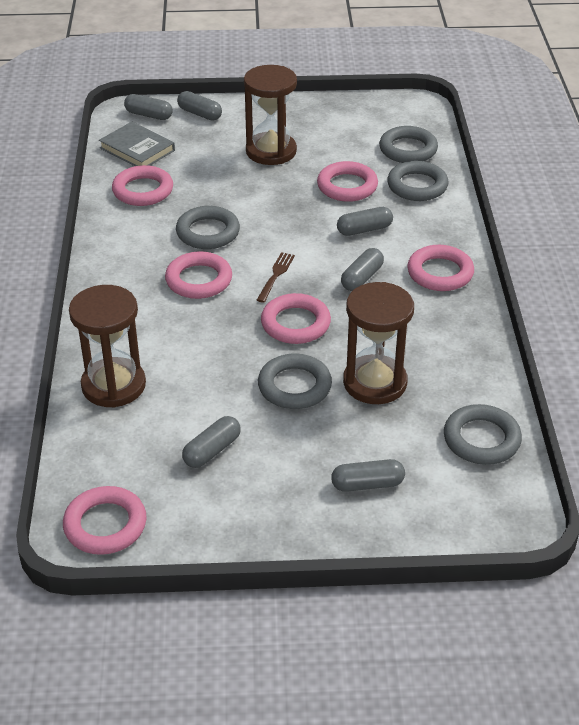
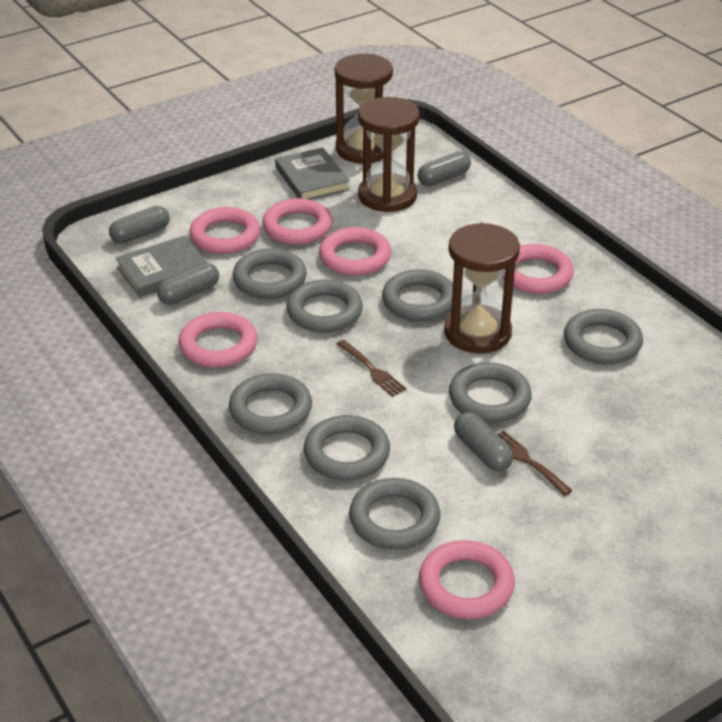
brown fork: 1 -> 2
grey book: 1 -> 2
grey capsule: 6 -> 4
grey ring: 5 -> 8

